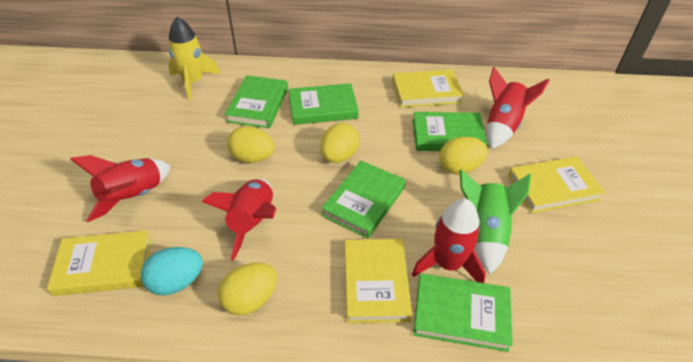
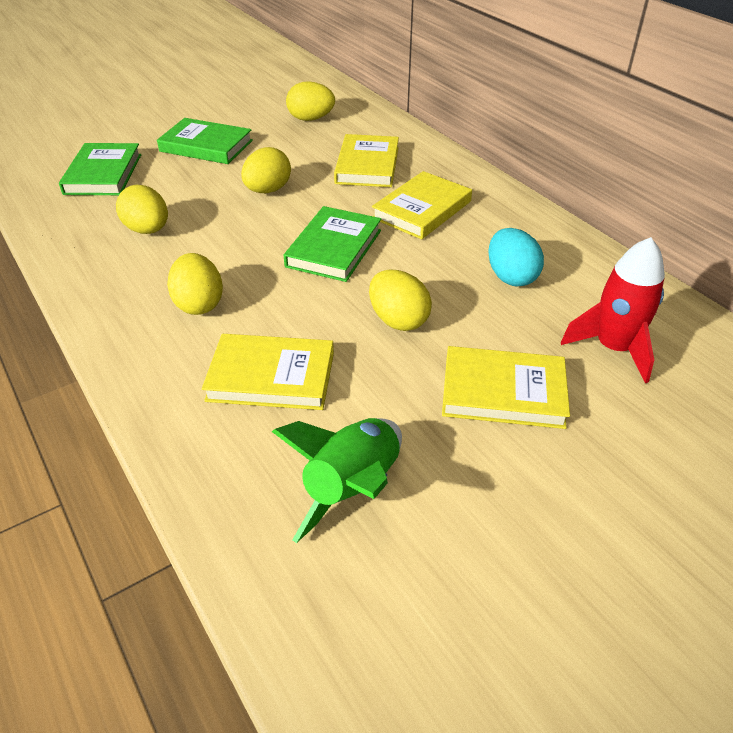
green book: 5 -> 3
red rocket: 4 -> 1
yellow egg: 4 -> 5
yellow rocket: 1 -> 0

